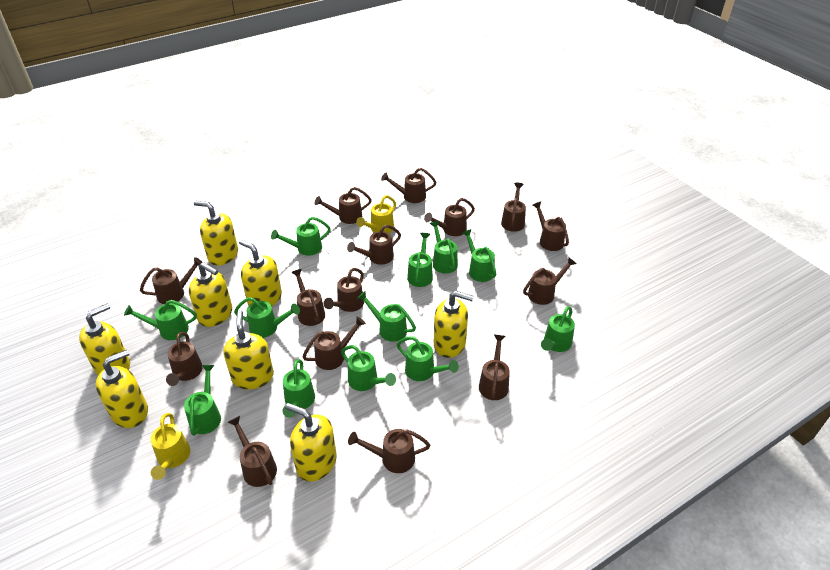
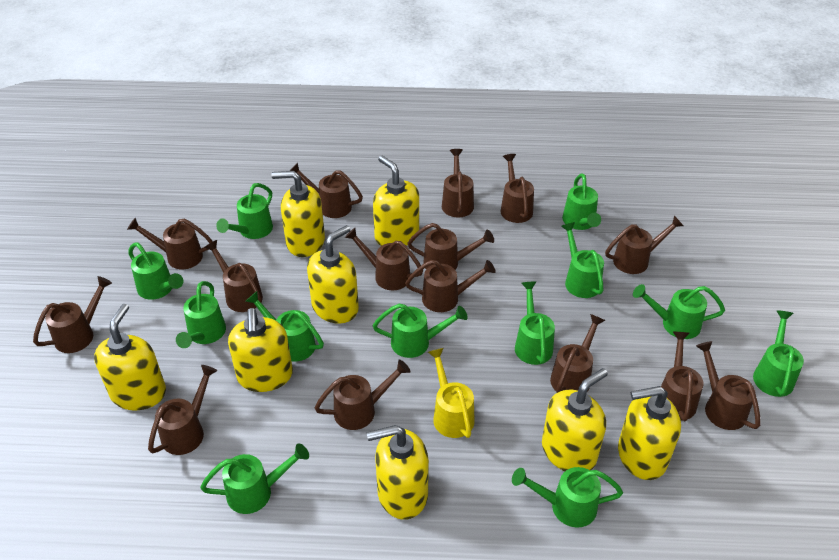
yellow watering can: 2 -> 1

